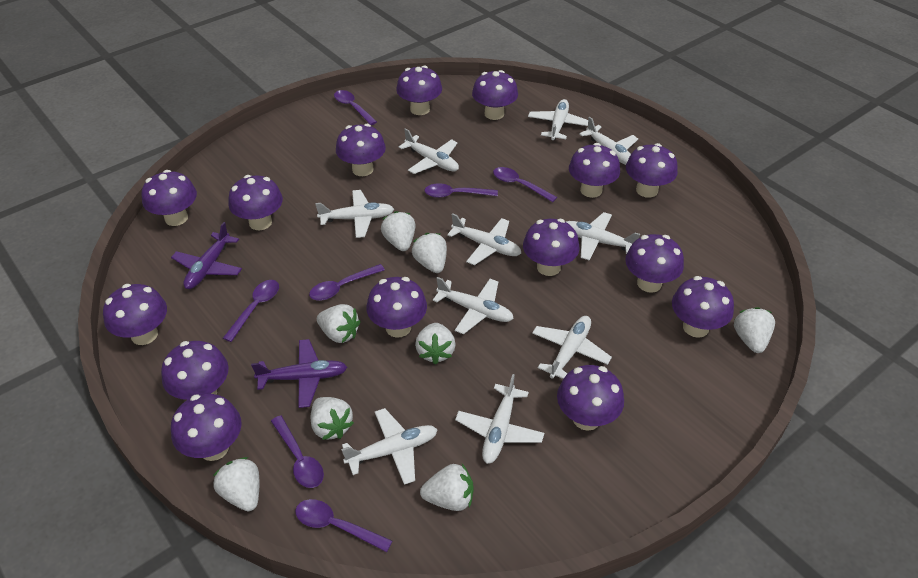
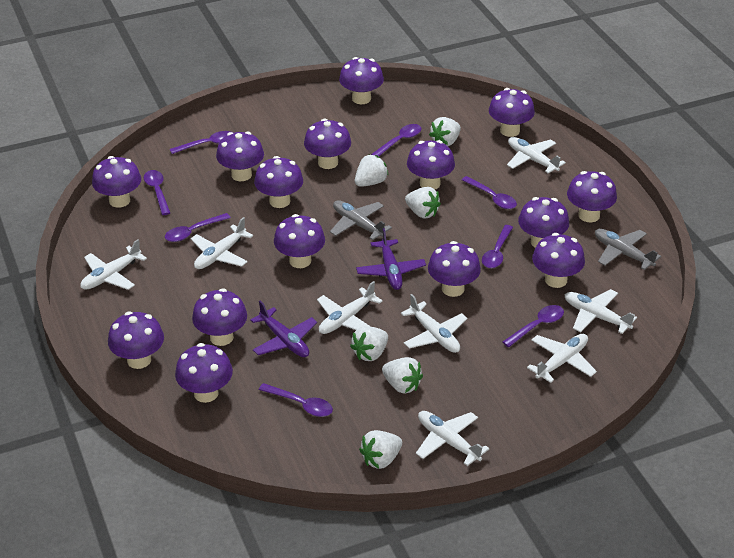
grey plane: 0 -> 2
purple spoon: 7 -> 8
white plane: 10 -> 8
white strawberry: 8 -> 6

